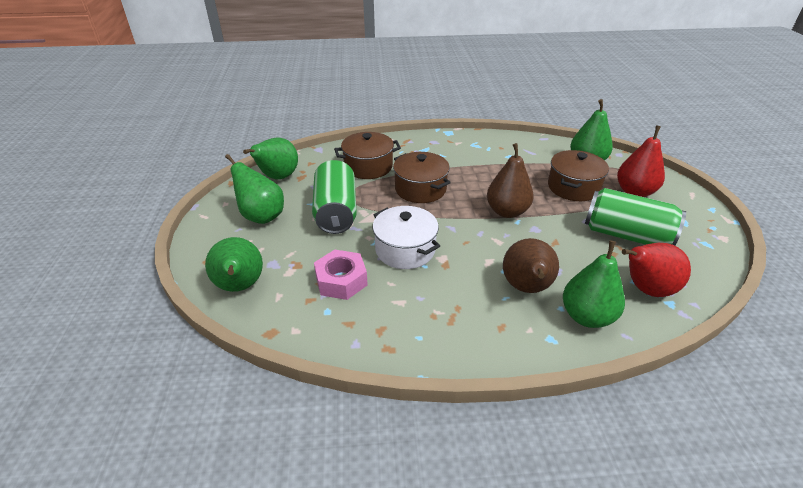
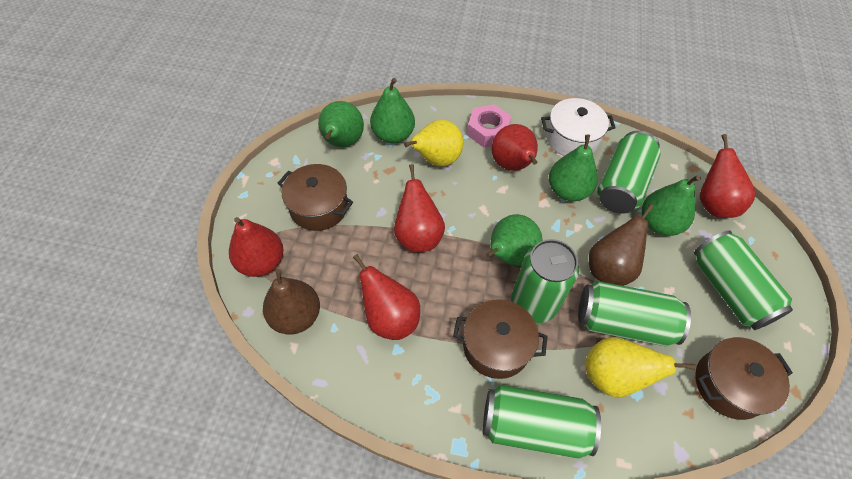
green can: 2 -> 5
red pear: 2 -> 5
yellow pear: 0 -> 2

